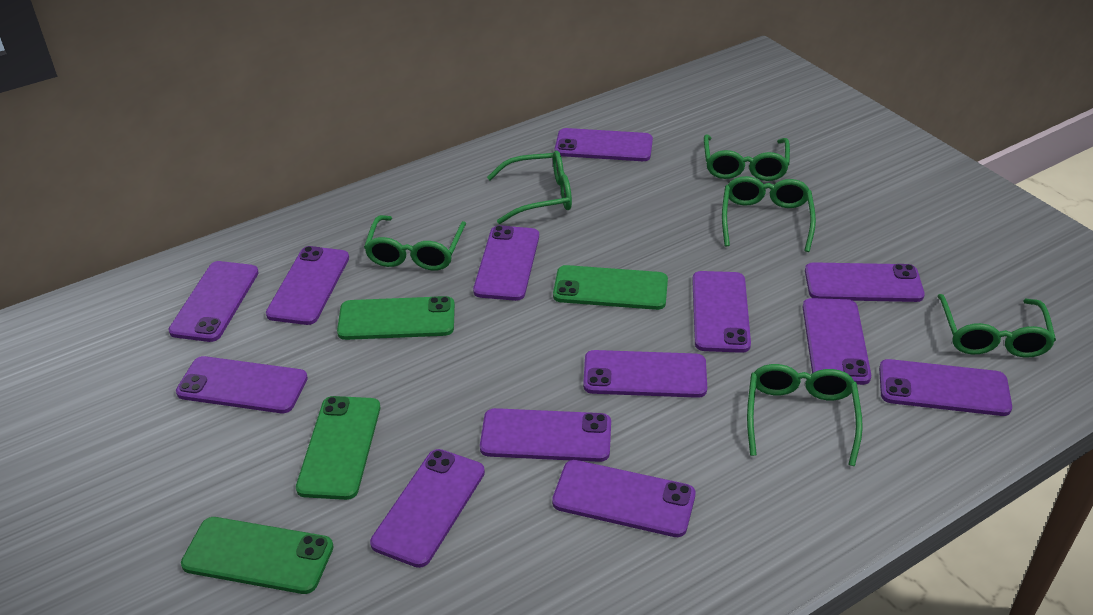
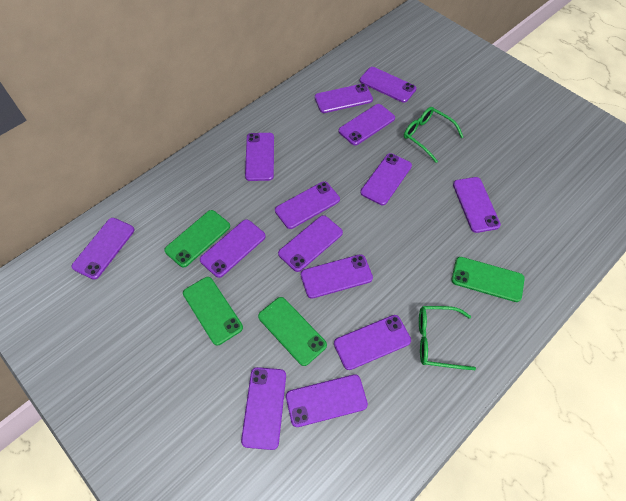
green glasses: 6 -> 2
purple phone: 13 -> 14

